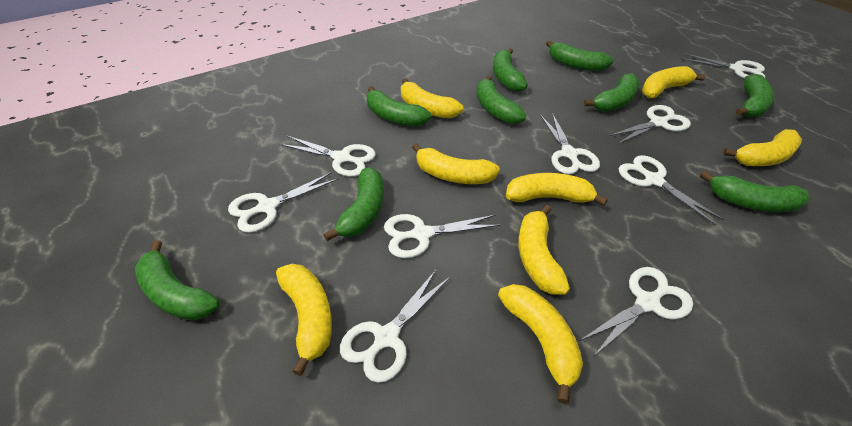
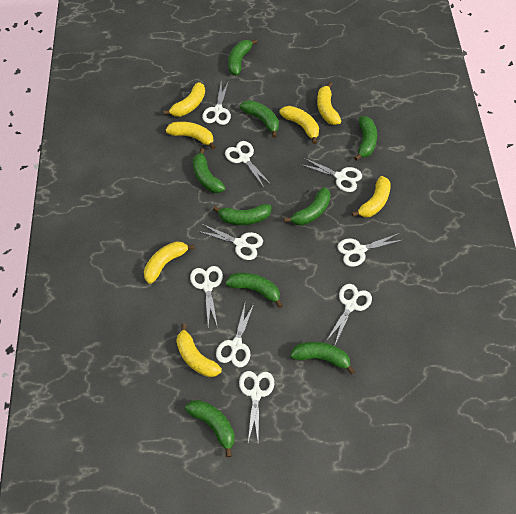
yellow banana: 8 -> 7

